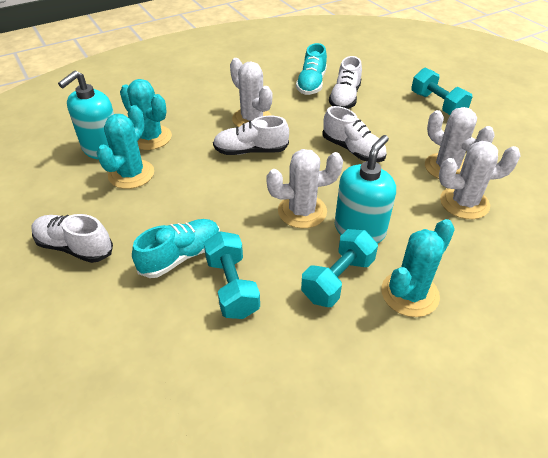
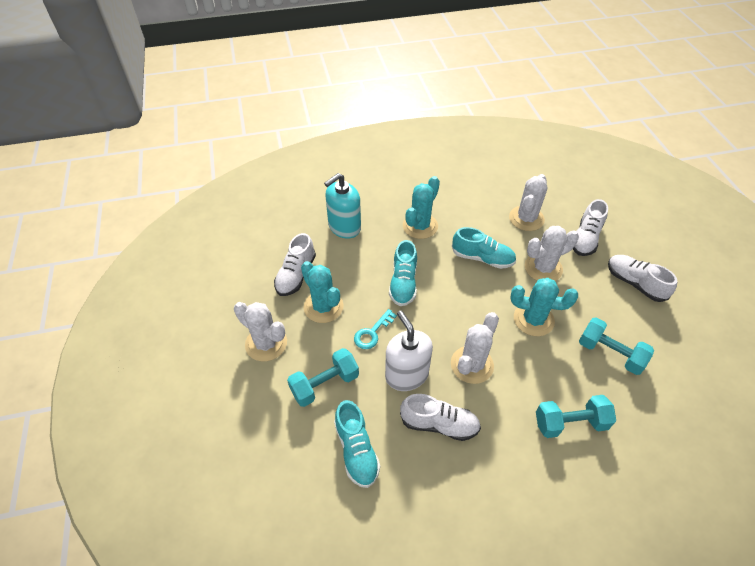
turquoise key: 0 -> 1
turquoise shoe: 2 -> 3
turquoise soap dispenser: 2 -> 1
white soap dispenser: 0 -> 1

